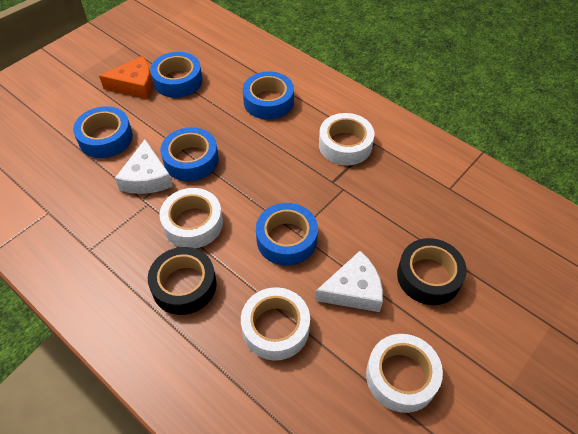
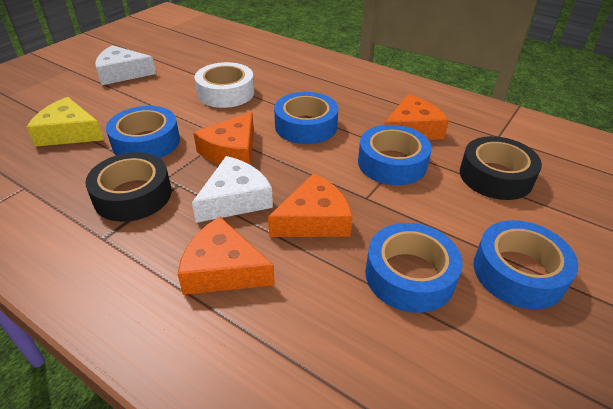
orange cheese: 1 -> 4
white tape: 4 -> 1
yellow cheese: 0 -> 1

